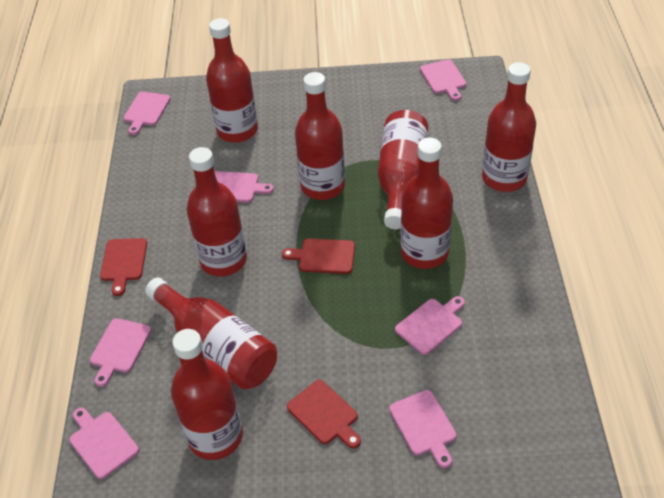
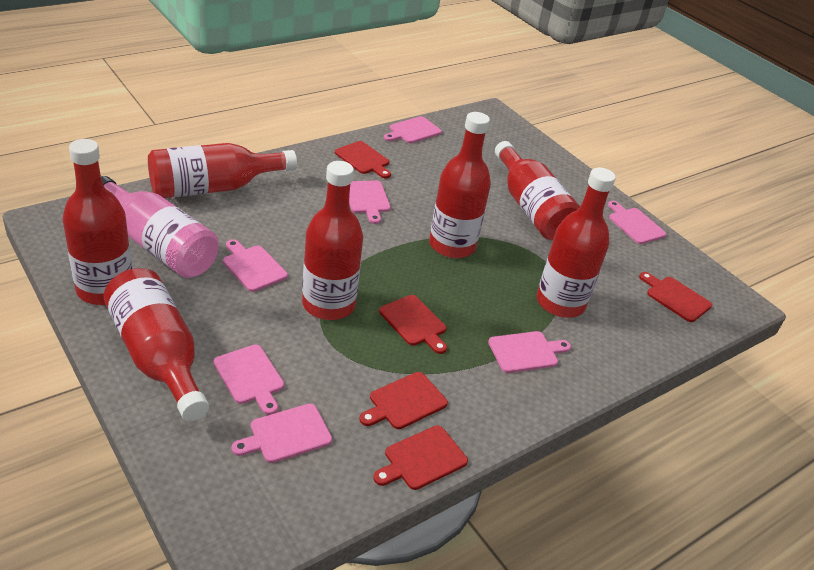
pink bottle: 0 -> 1
red bottle: 8 -> 7
red cutting board: 3 -> 5

